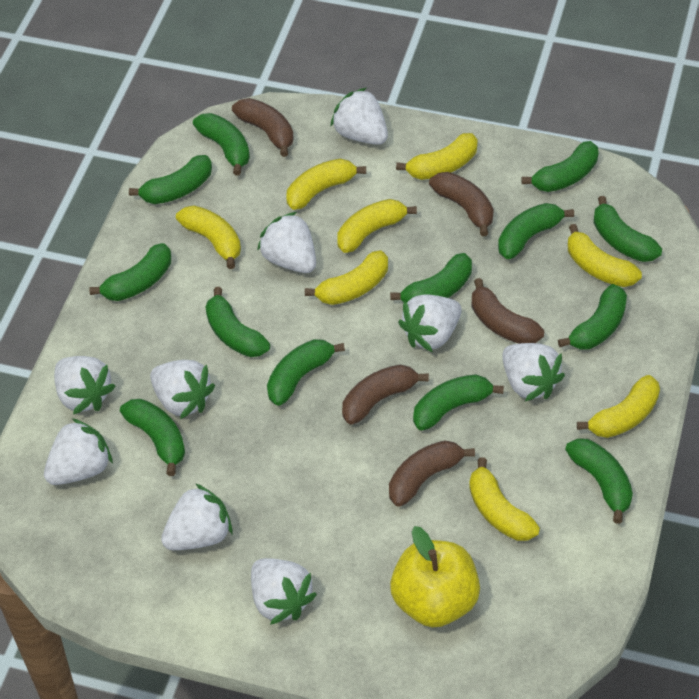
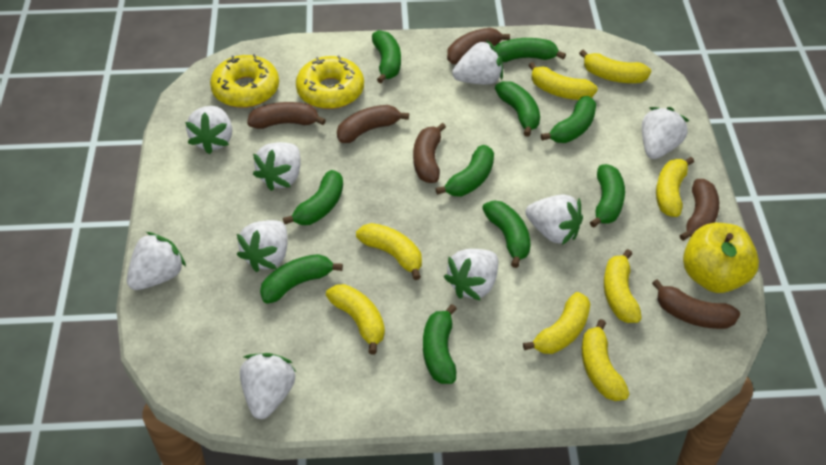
brown banana: 5 -> 6
green banana: 13 -> 10
yellow donut: 0 -> 2

